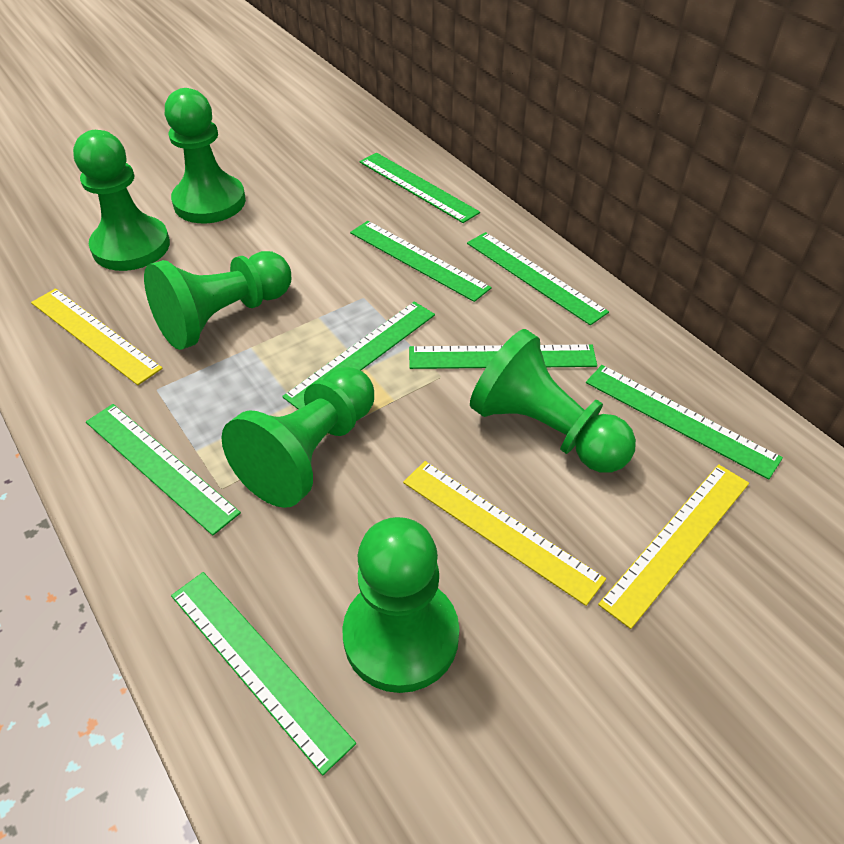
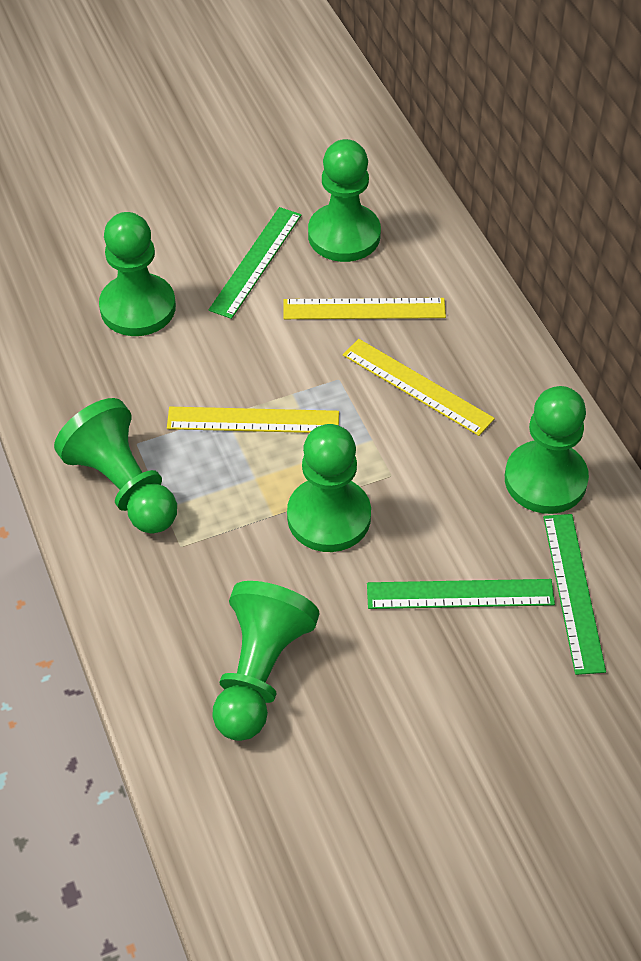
green ruler: 8 -> 3

